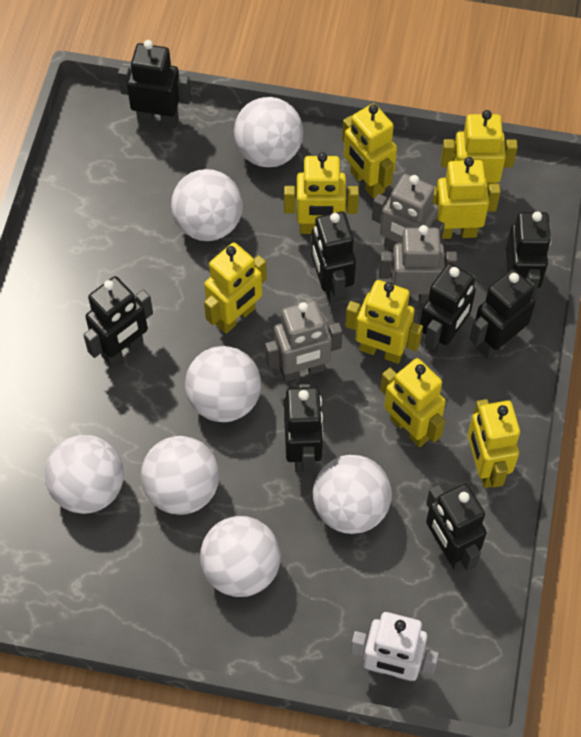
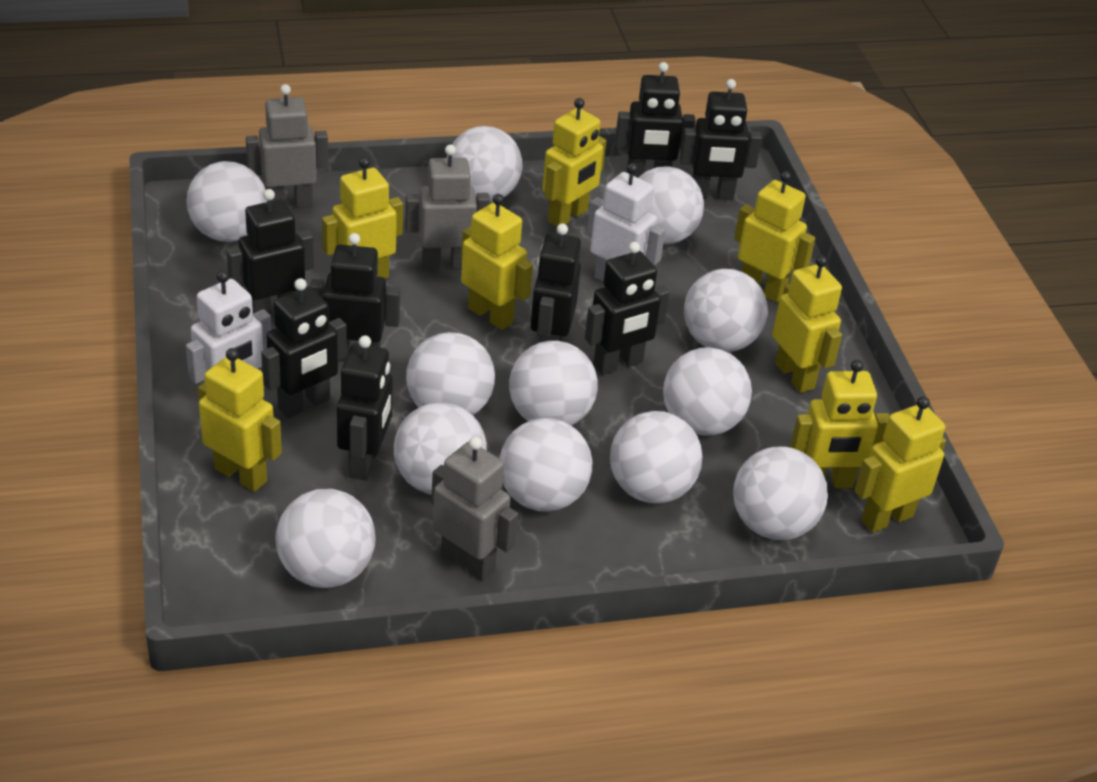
white ball: 7 -> 12
white robot: 1 -> 2

